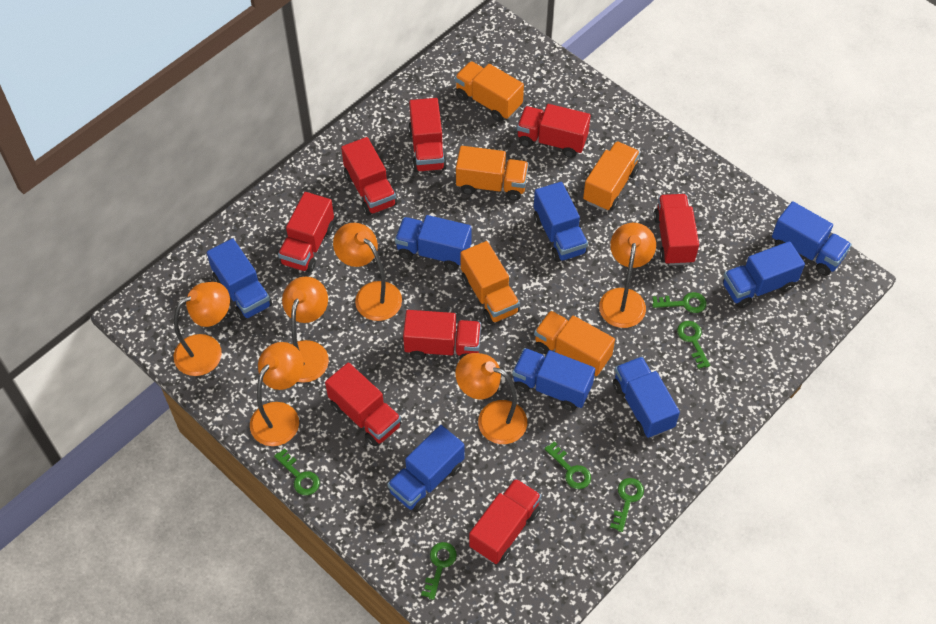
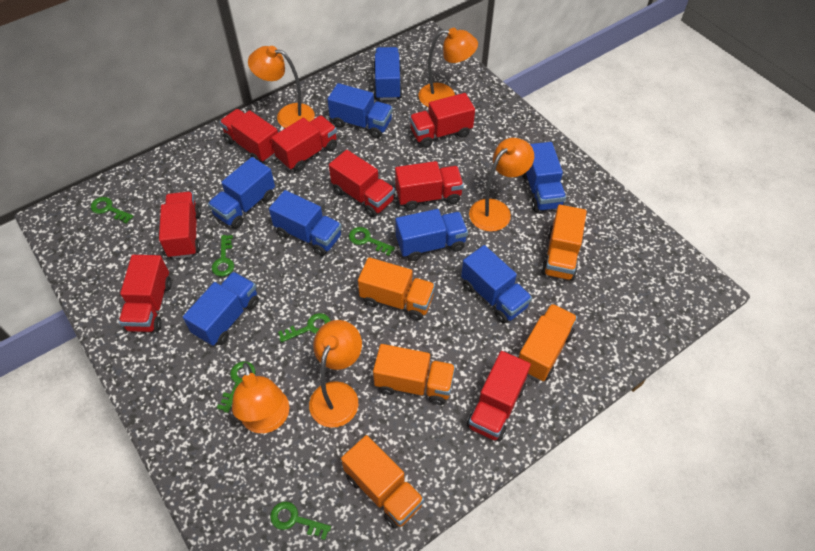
orange lamp: 6 -> 5

